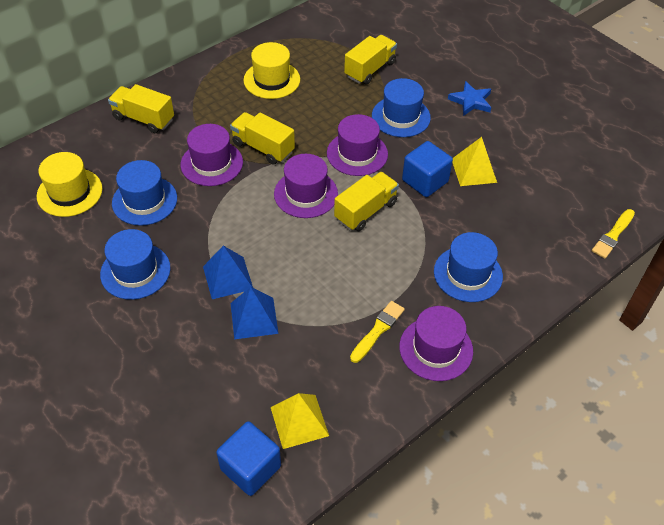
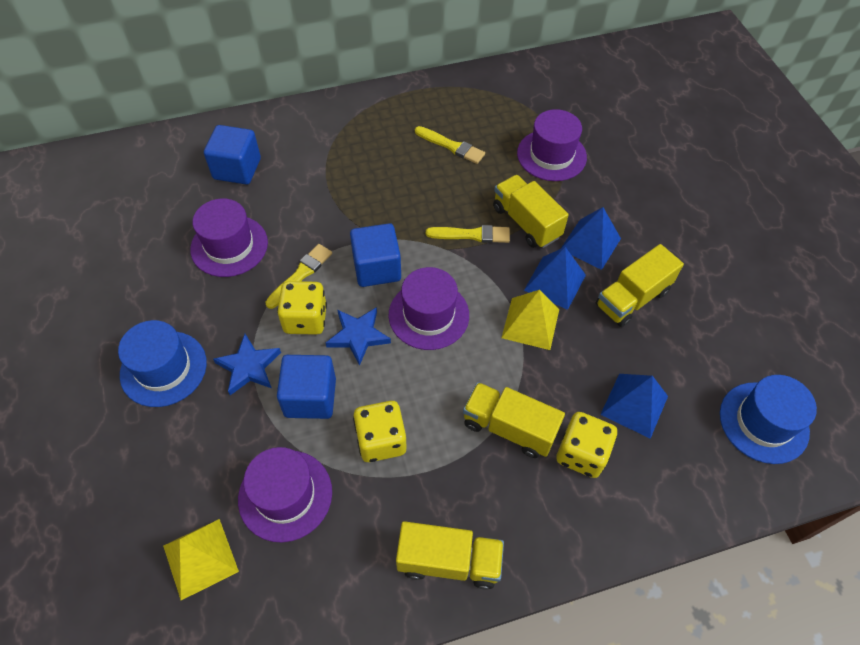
blue cube: 2 -> 3
blue hat: 4 -> 2
blue pyramid: 2 -> 3
blue star: 1 -> 2
yellow brush: 2 -> 3
yellow dice: 0 -> 3
yellow hat: 2 -> 0

